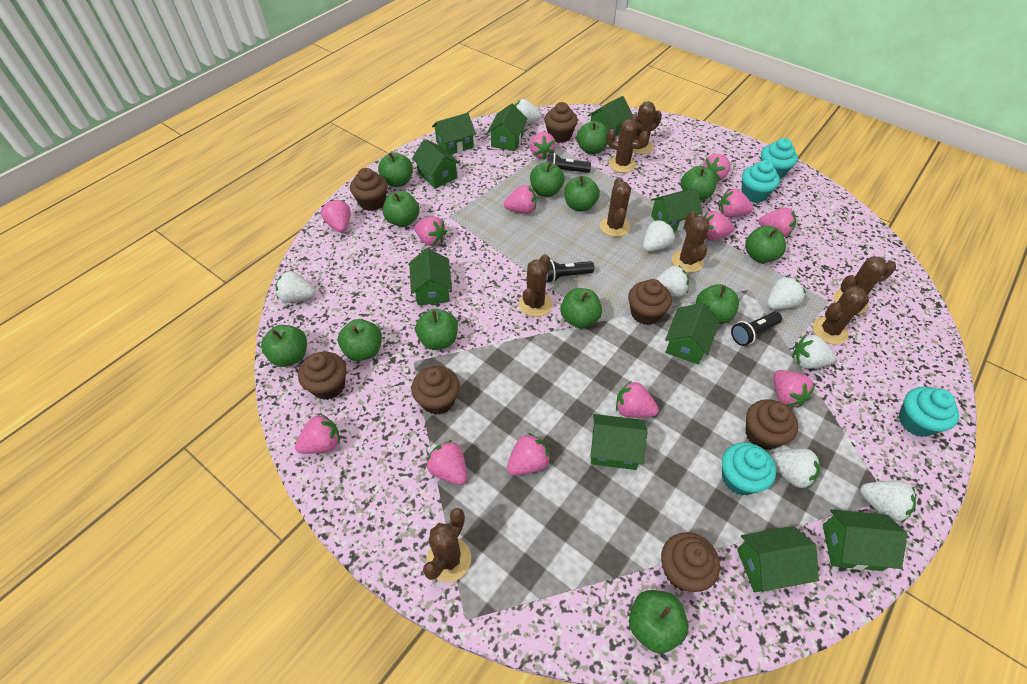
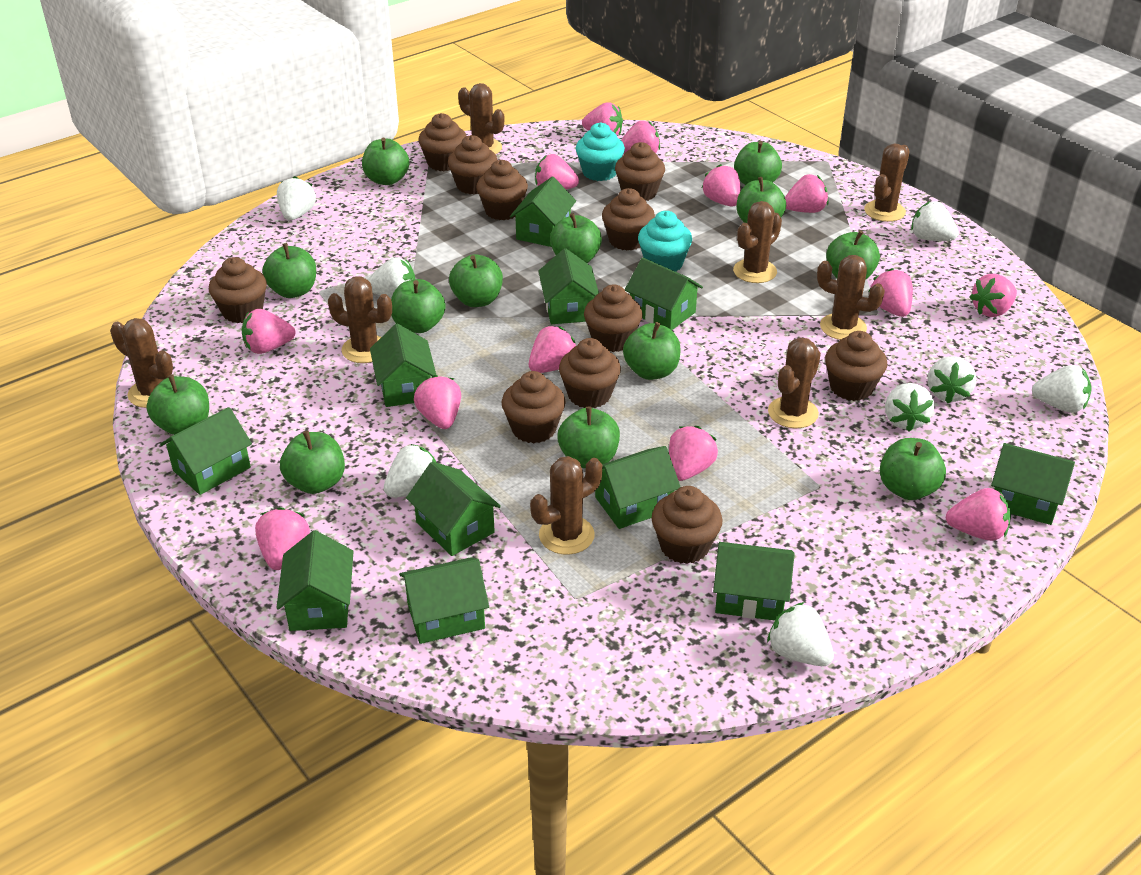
black flashlight: 3 -> 0
brown cupcake: 7 -> 11
green house: 10 -> 11
turquoise cupcake: 4 -> 2

